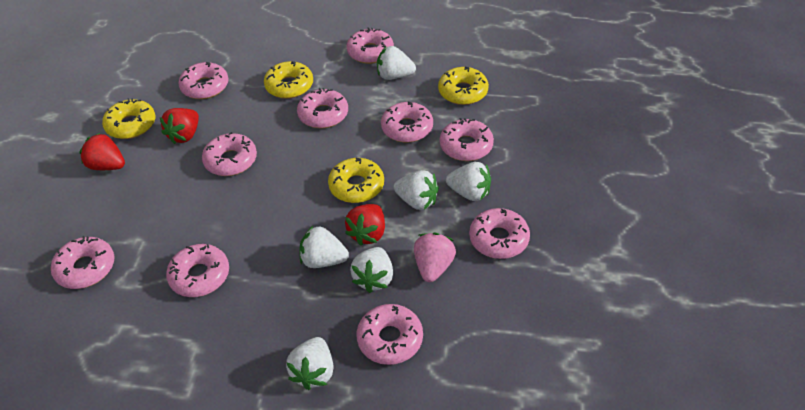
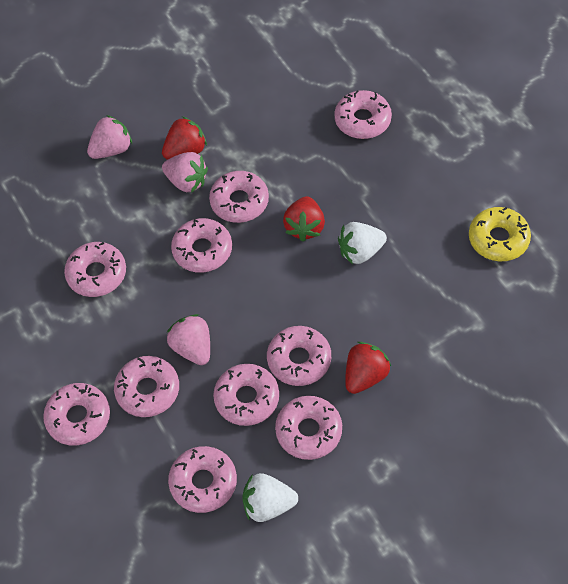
pink strawberry: 1 -> 3
white strawberry: 6 -> 2
yellow donut: 4 -> 1

